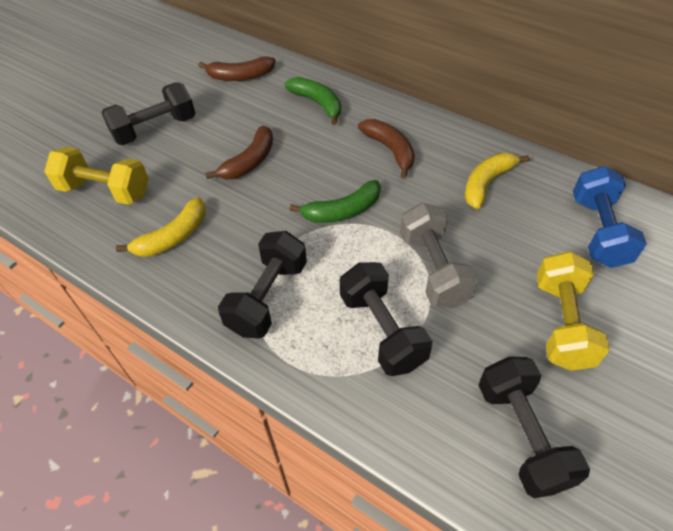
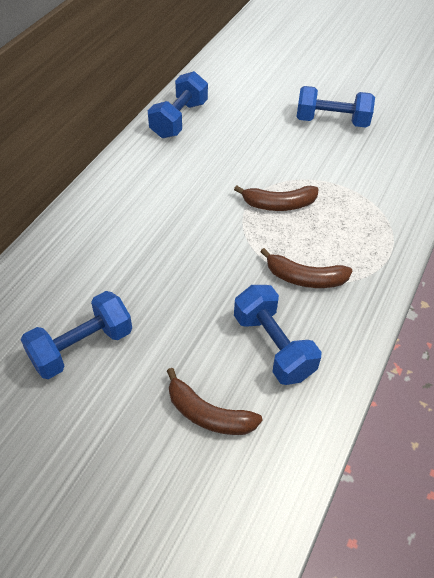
black dumbbell: 4 -> 0
blue dumbbell: 1 -> 4
green banana: 2 -> 0
grey dumbbell: 1 -> 0
yellow banana: 2 -> 0
yellow dumbbell: 2 -> 0

